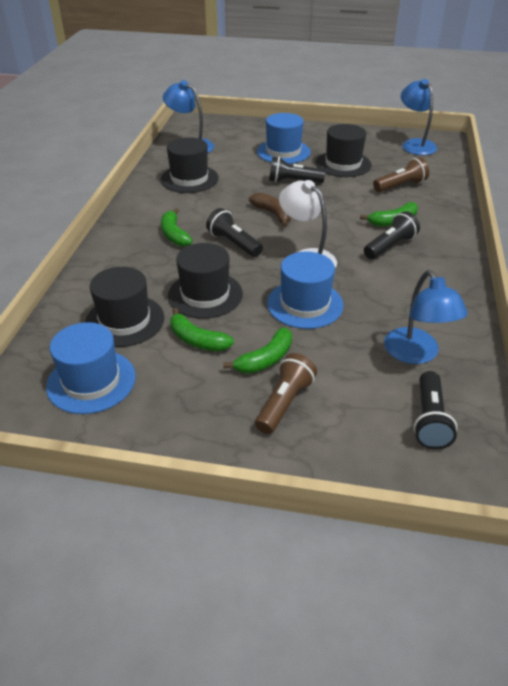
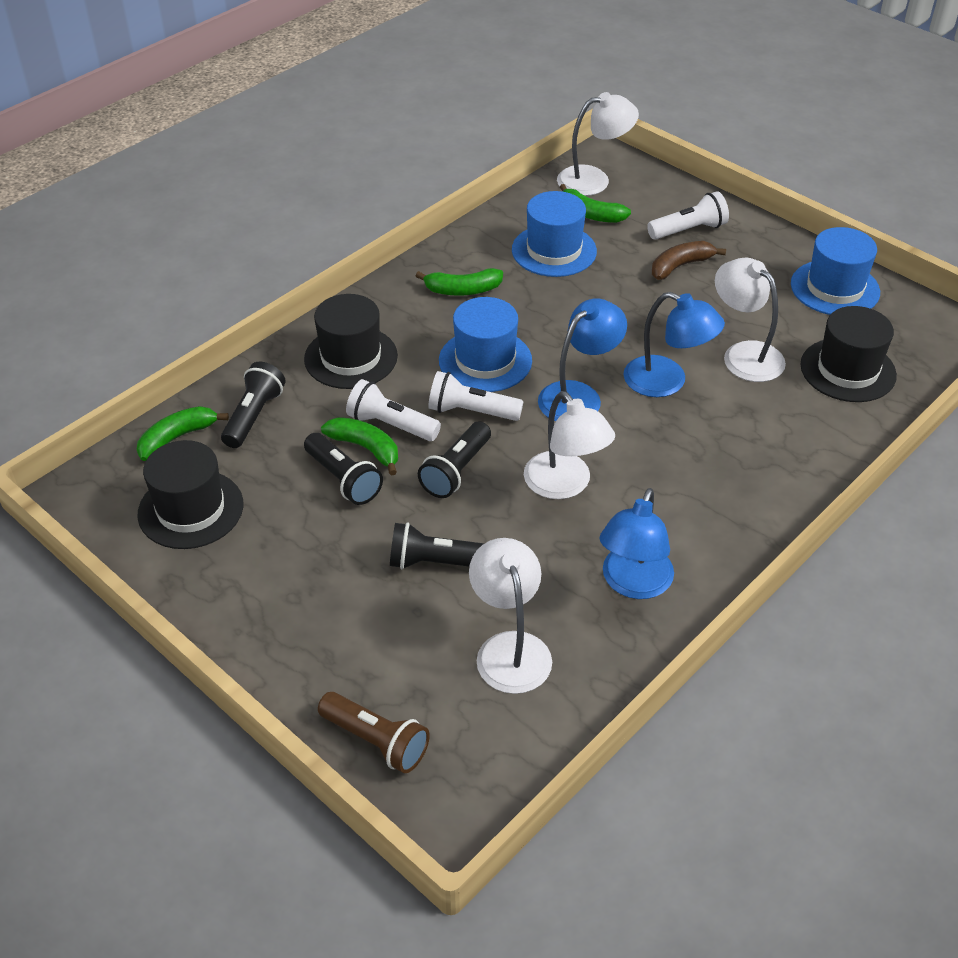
black hat: 4 -> 3
brown flashlight: 2 -> 1
white flashlight: 0 -> 3
white lamp: 1 -> 4

